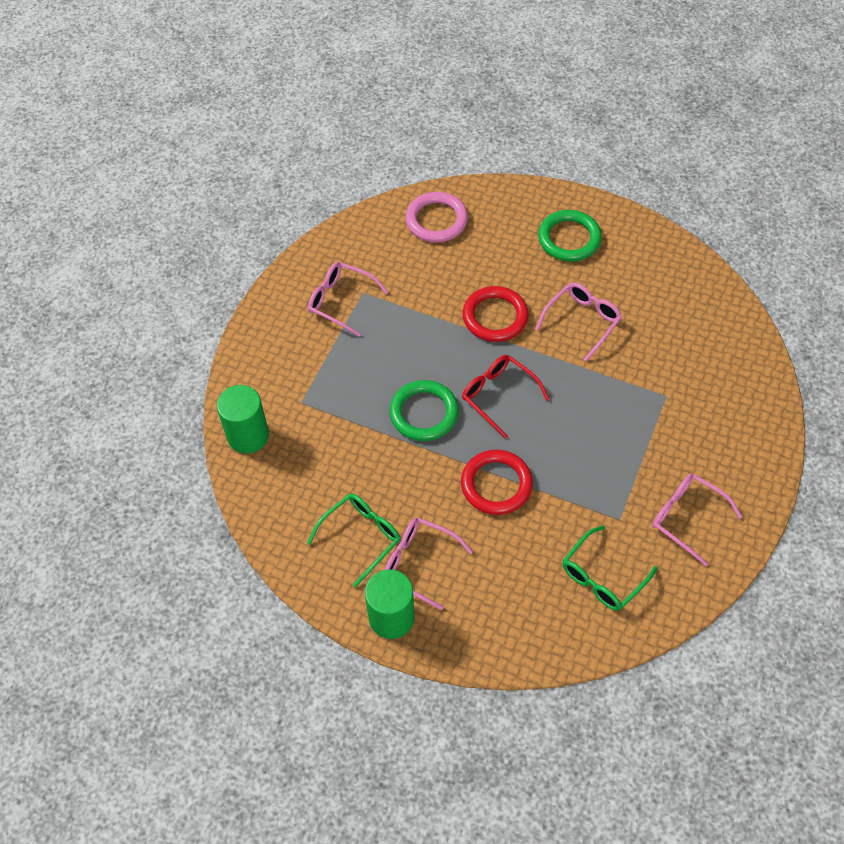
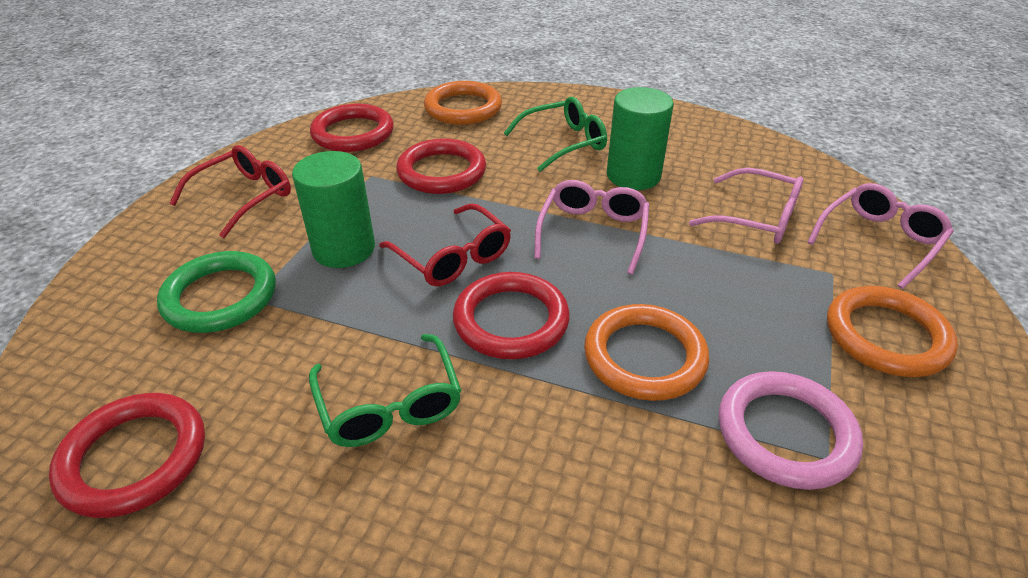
green ring: 2 -> 1
orange ring: 0 -> 3
pink glasses: 4 -> 3
red glasses: 1 -> 2
red ring: 2 -> 4

